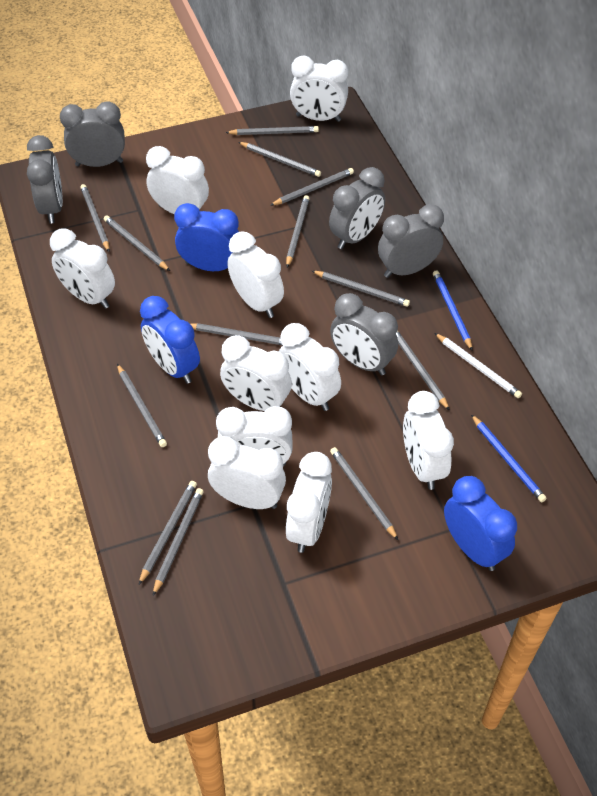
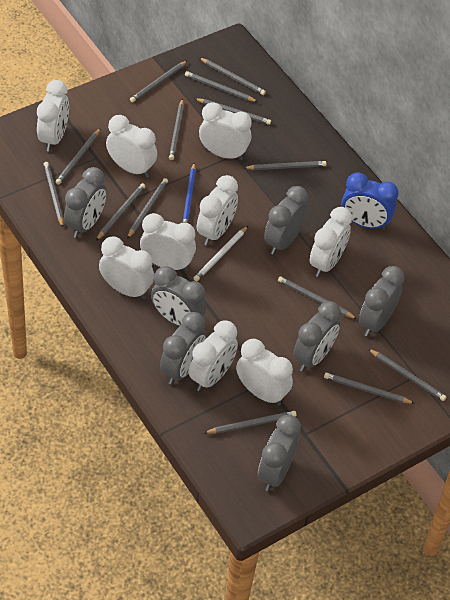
blue clock: 3 -> 1
blue pencil: 2 -> 1
grey clock: 5 -> 7
grey pencil: 13 -> 14
white clock: 10 -> 9

